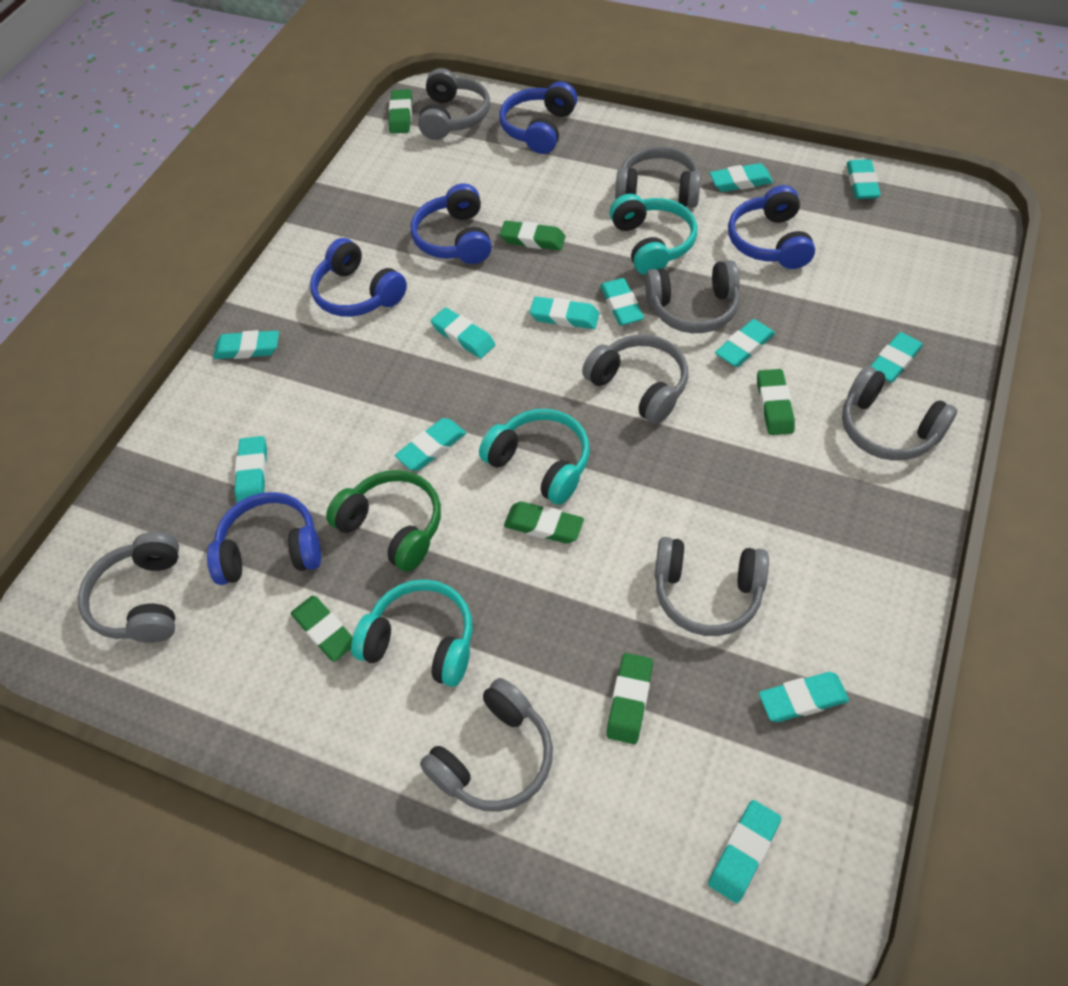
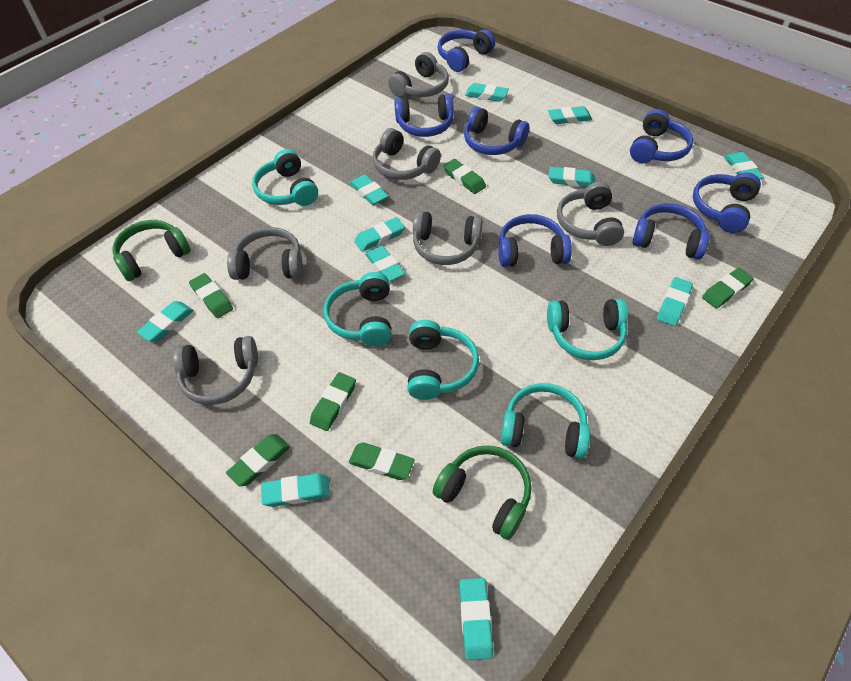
blue headphones: 5 -> 7
green headphones: 1 -> 2
grey headphones: 8 -> 6
turquoise eraser: 12 -> 11
turquoise headphones: 3 -> 5

